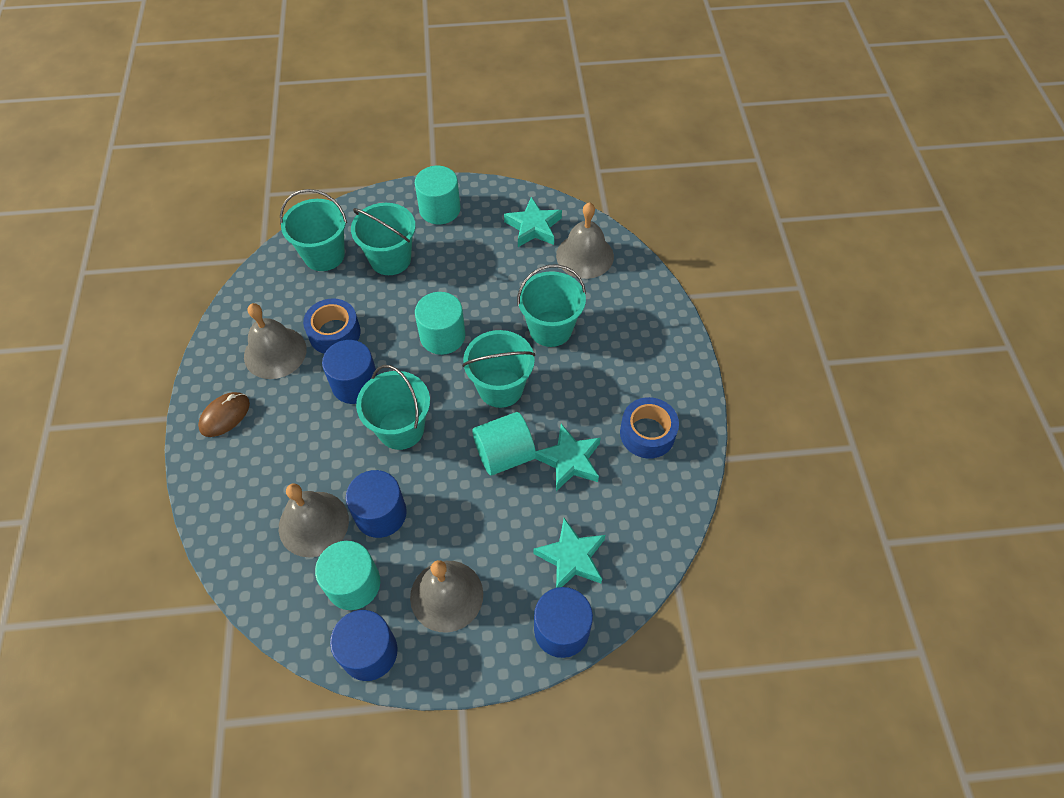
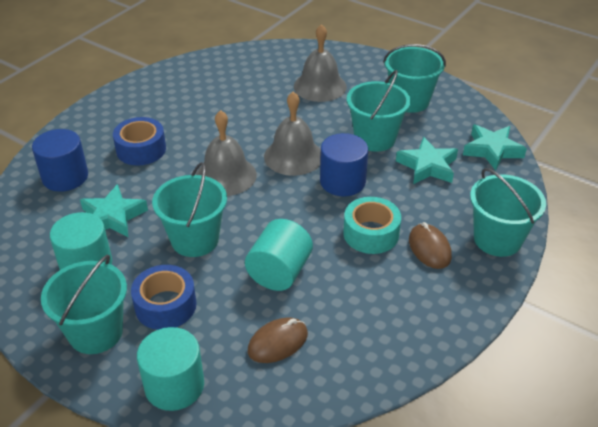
blue cylinder: 4 -> 2
brown mouse: 1 -> 2
grey bell: 4 -> 3
turquoise cylinder: 4 -> 3
turquoise tape: 0 -> 1

